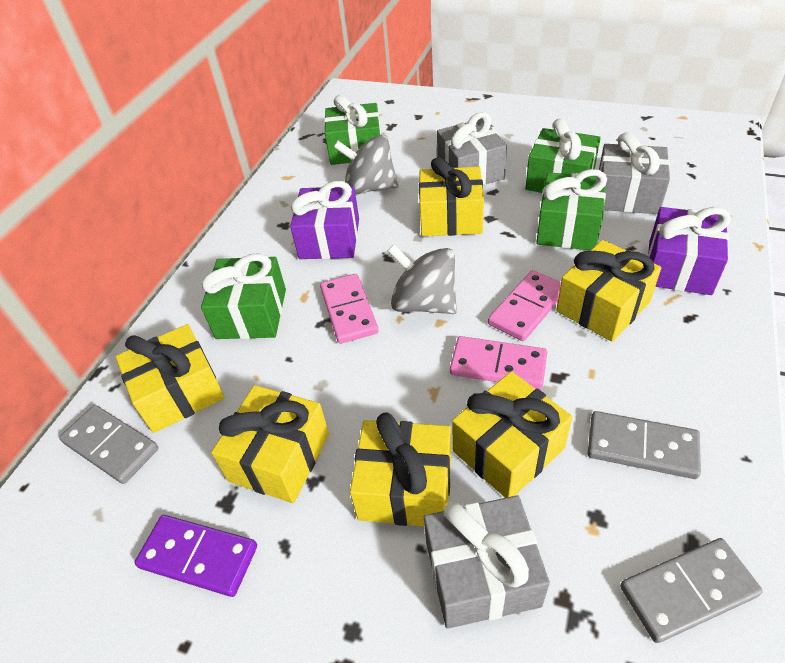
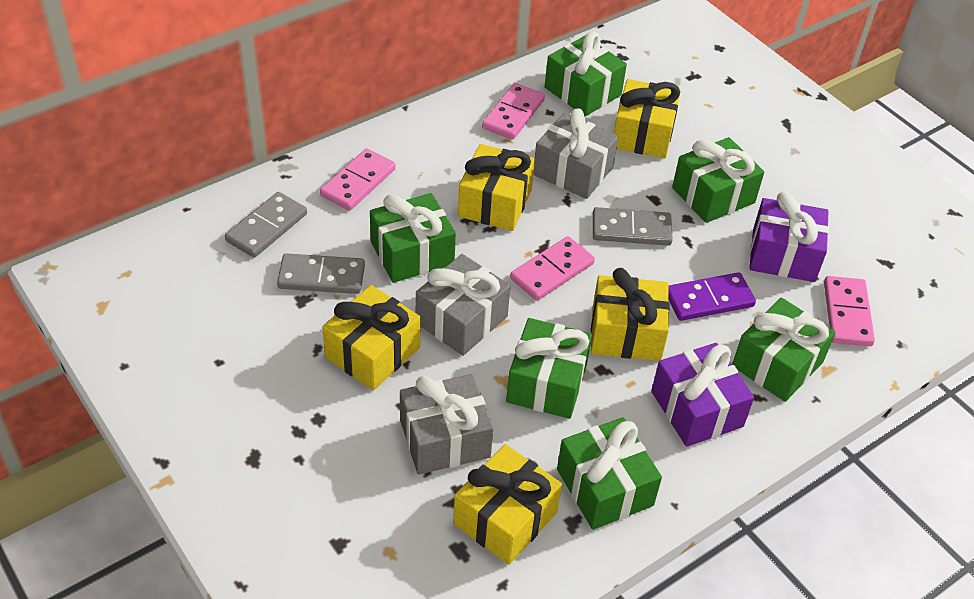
green gift: 4 -> 6
grey spinning top: 2 -> 0
pink domino: 3 -> 4
yellow gift: 6 -> 5

